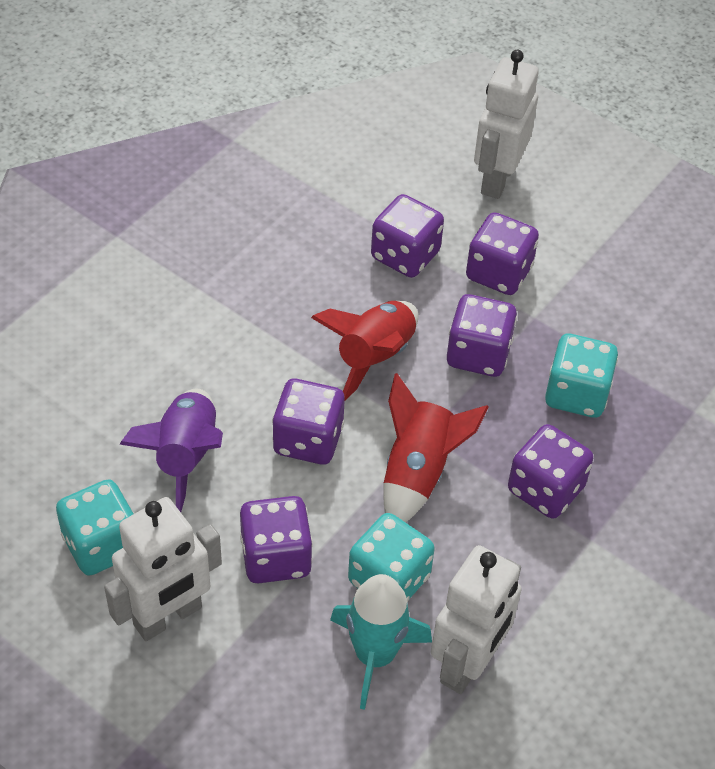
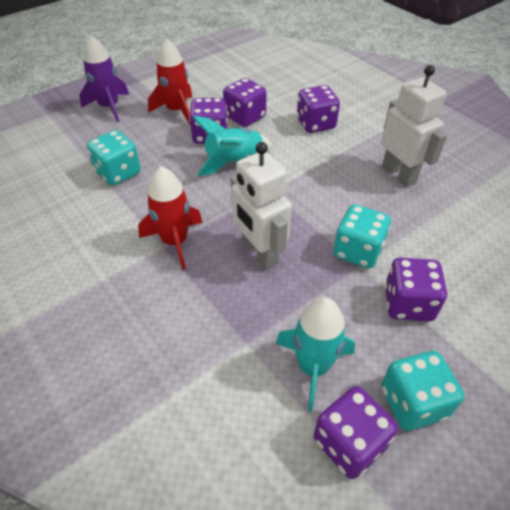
purple dice: 6 -> 5
turquoise rocket: 1 -> 2
white robot: 3 -> 2

